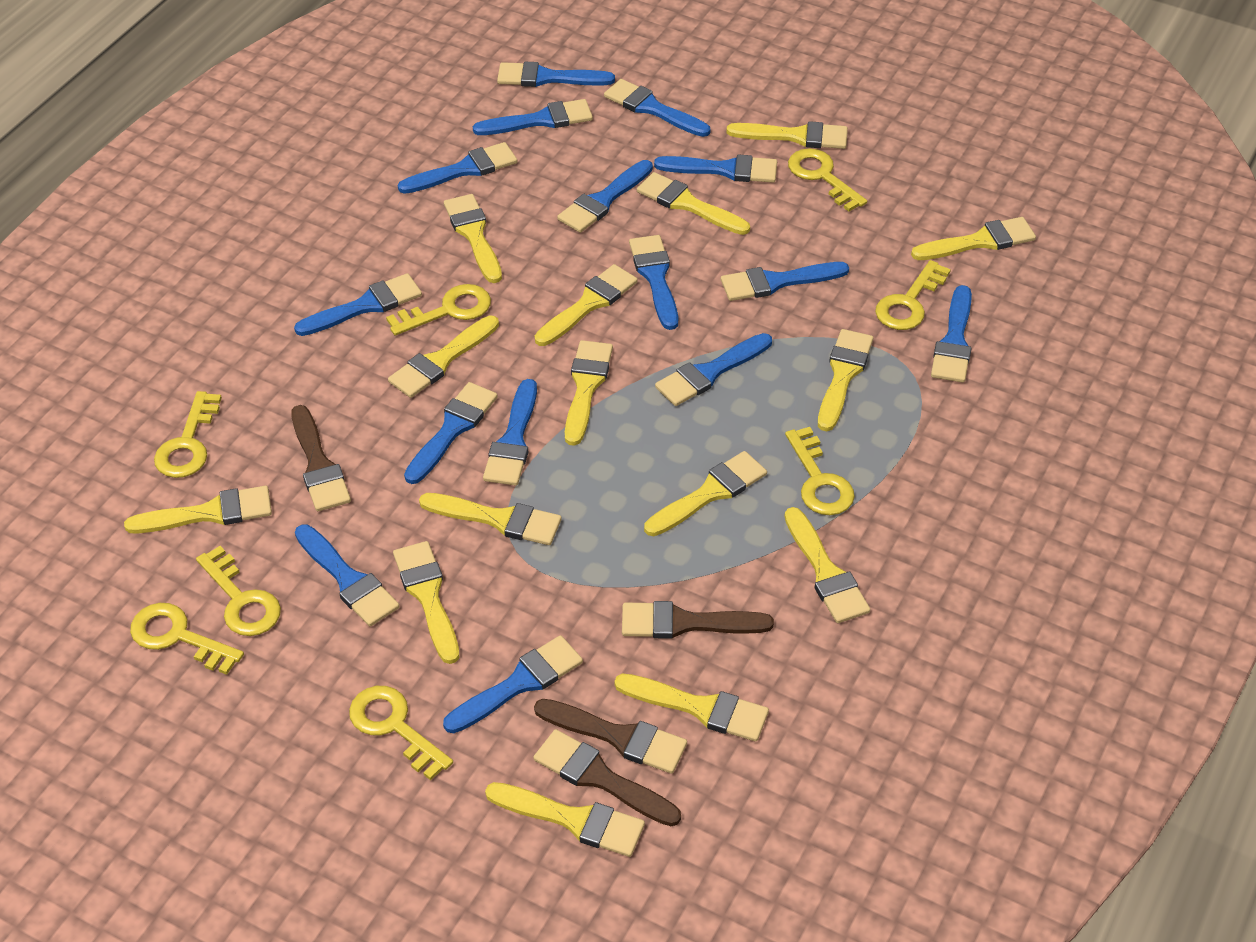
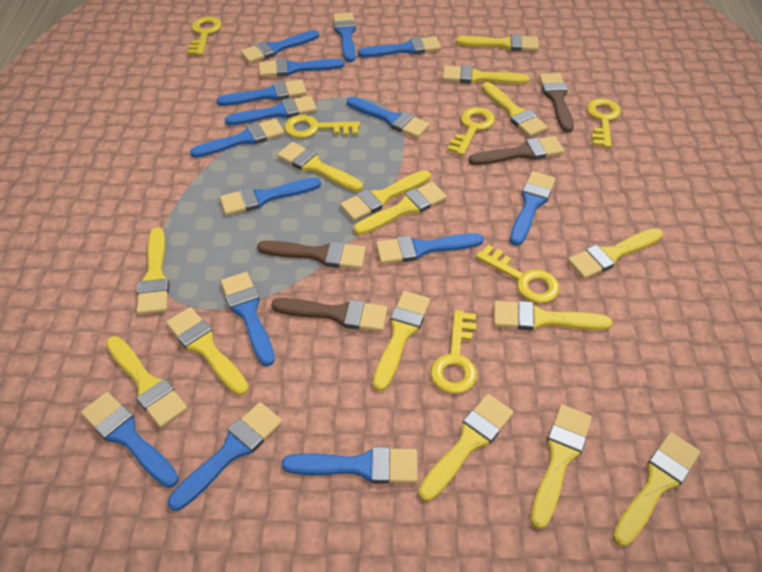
yellow key: 8 -> 6

